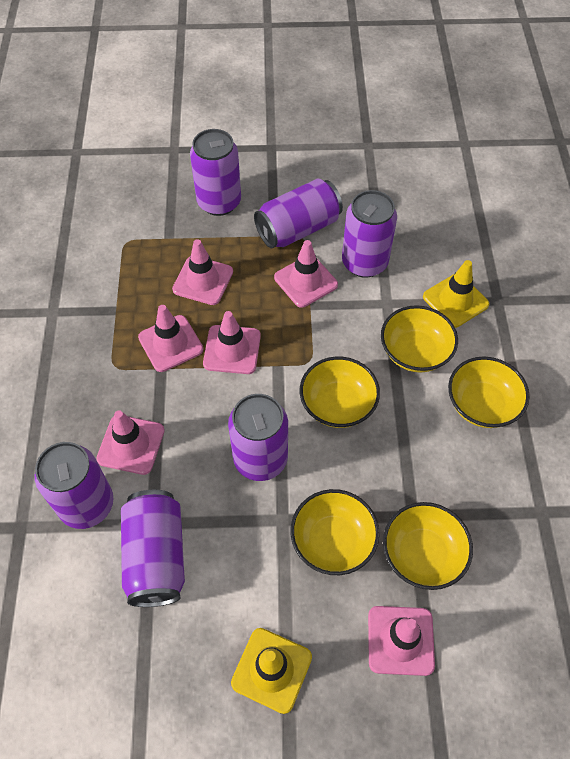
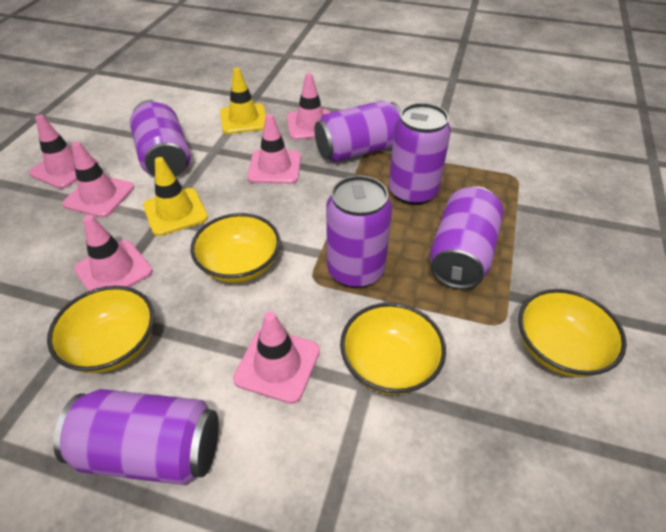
yellow bowl: 5 -> 4

